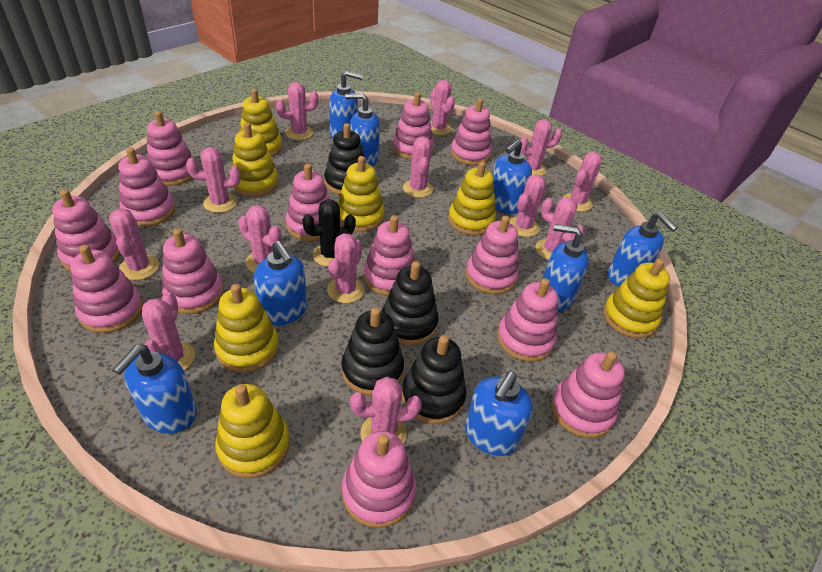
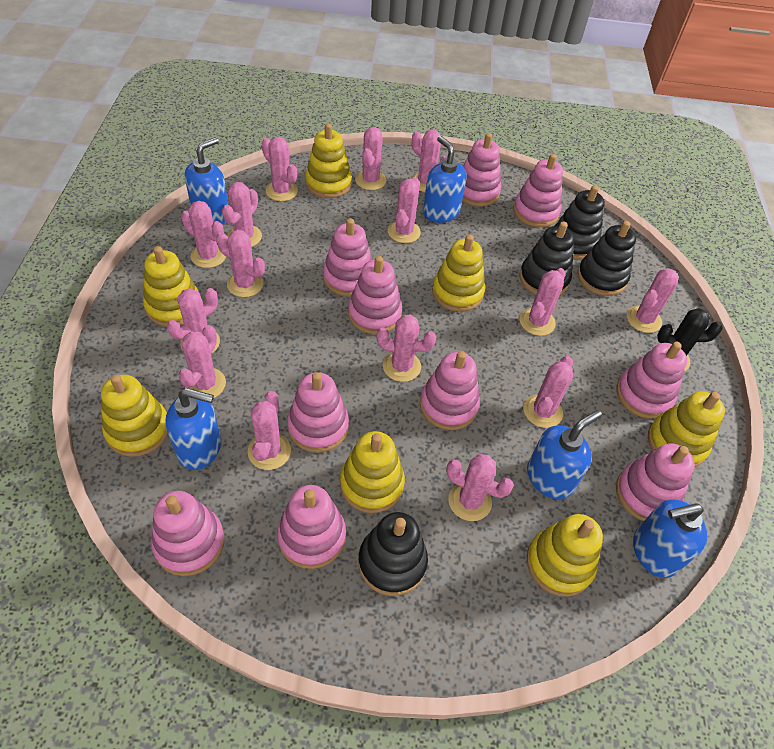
blue soap dispenser: 8 -> 5
pink cactus: 13 -> 15
pink stacking toy: 13 -> 10

